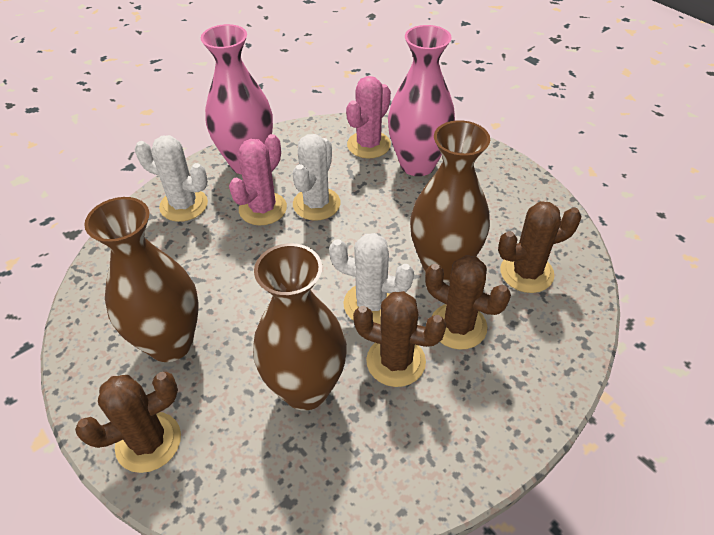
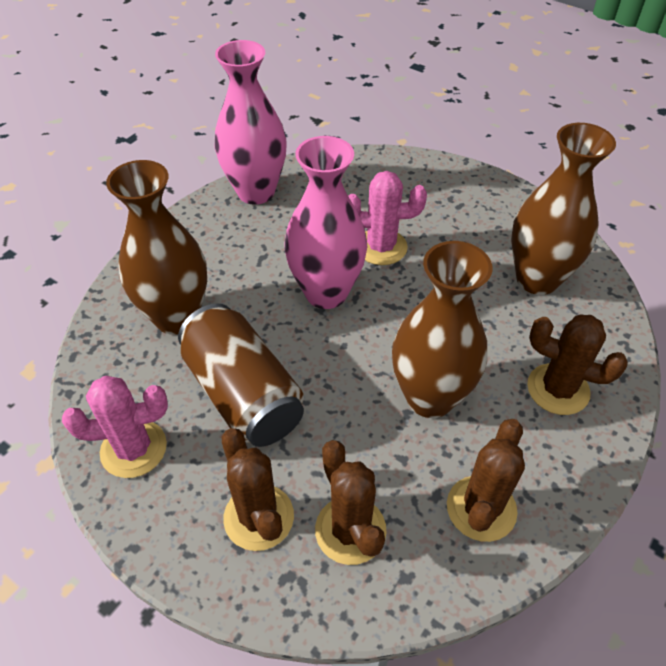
brown can: 0 -> 1
white cactus: 3 -> 0

